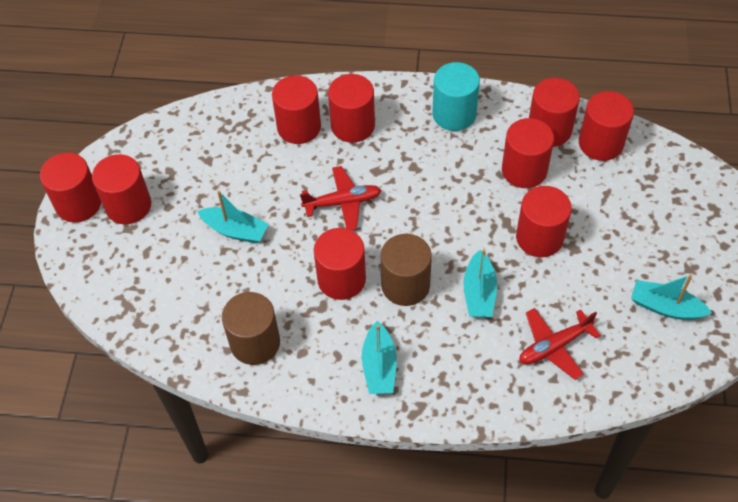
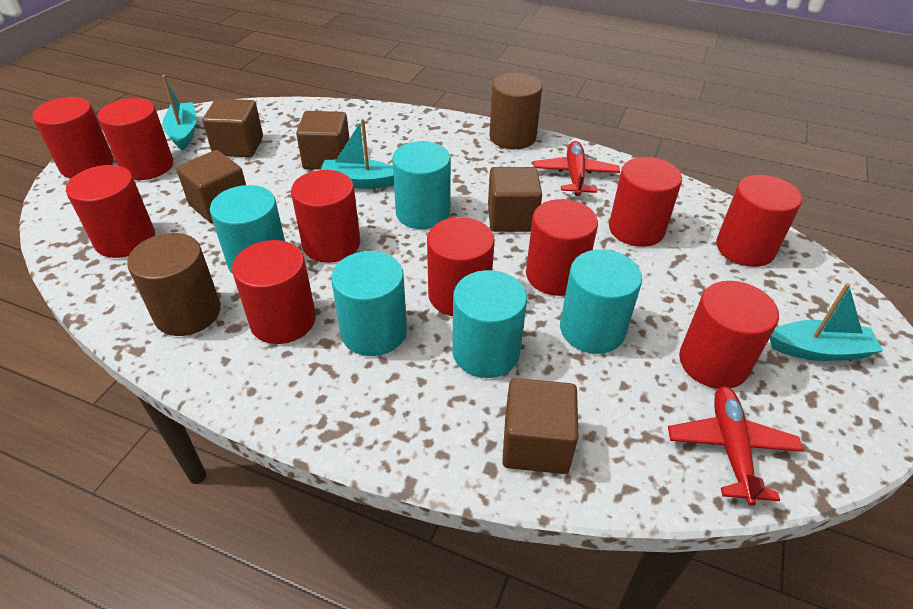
brown cube: 0 -> 5
red cylinder: 9 -> 10
turquoise boat: 4 -> 3
turquoise cylinder: 1 -> 5

